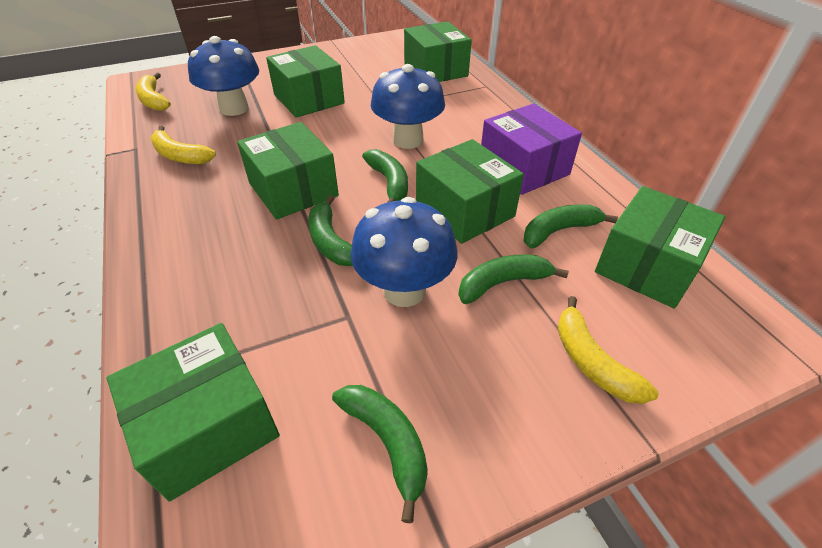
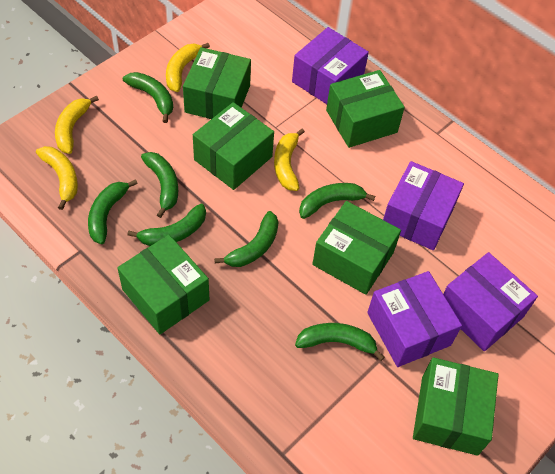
blue mushroom: 3 -> 0
green banana: 5 -> 7
purple box: 1 -> 4
yellow banana: 3 -> 4

